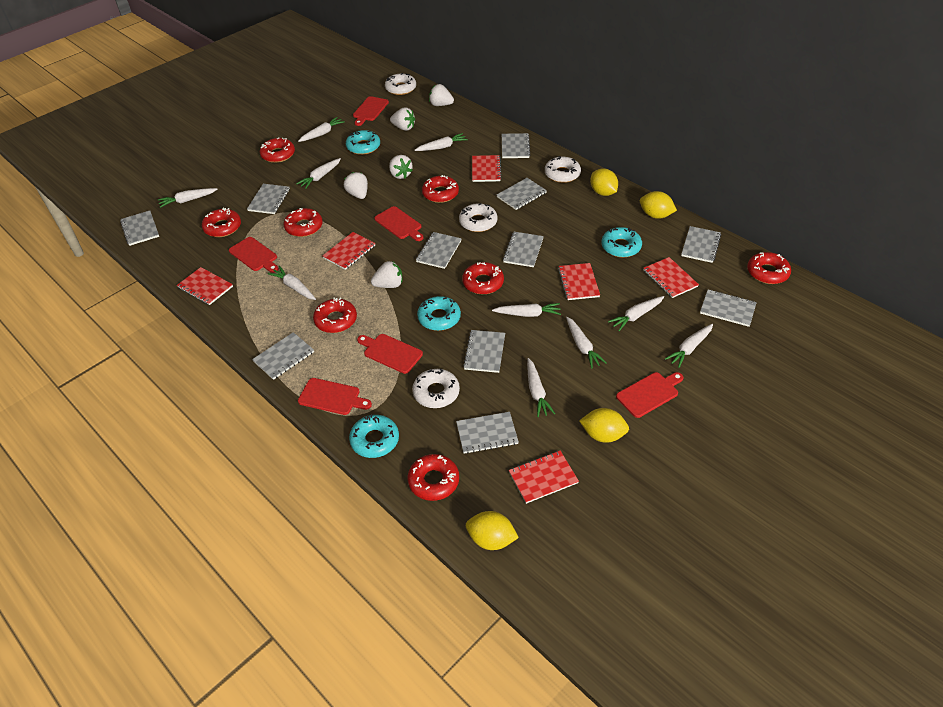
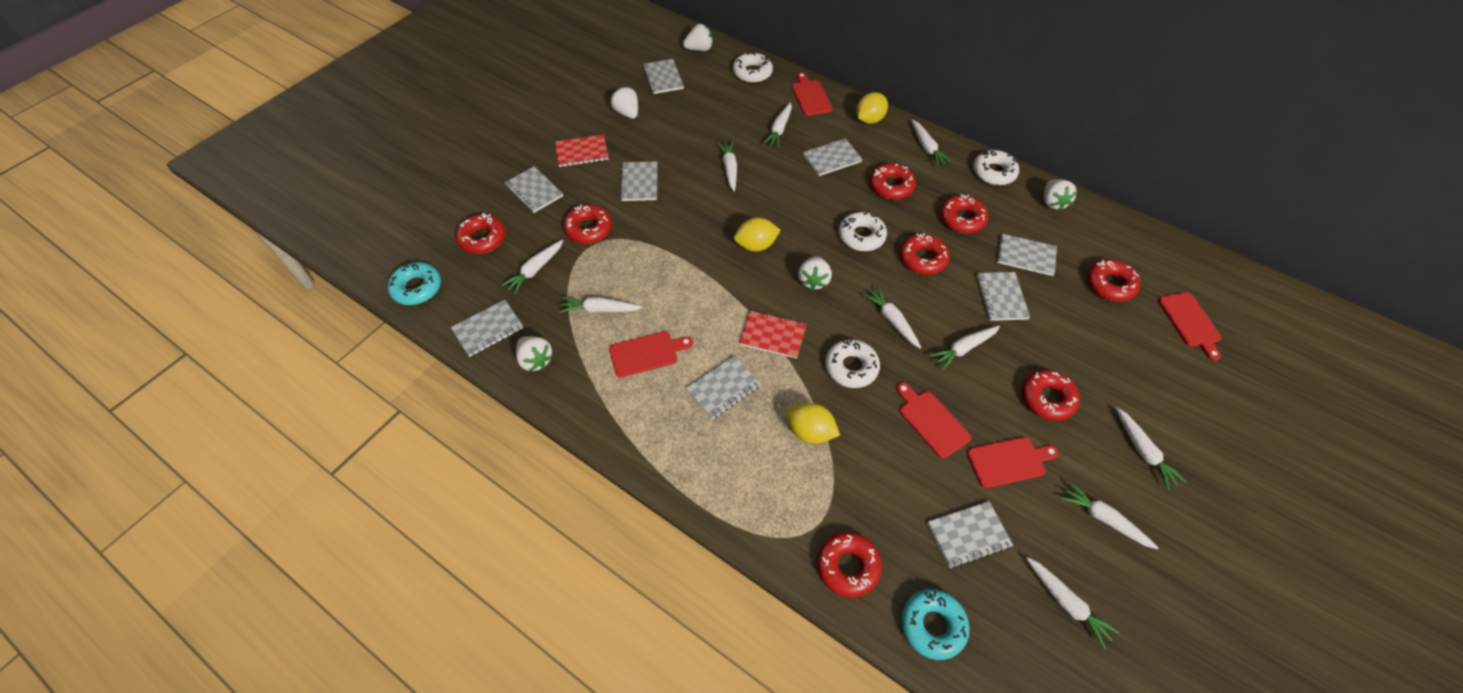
grey notebook: 11 -> 9
red cutting board: 6 -> 5
red notebook: 6 -> 2
turquoise donut: 4 -> 2
yellow lemon: 4 -> 3

